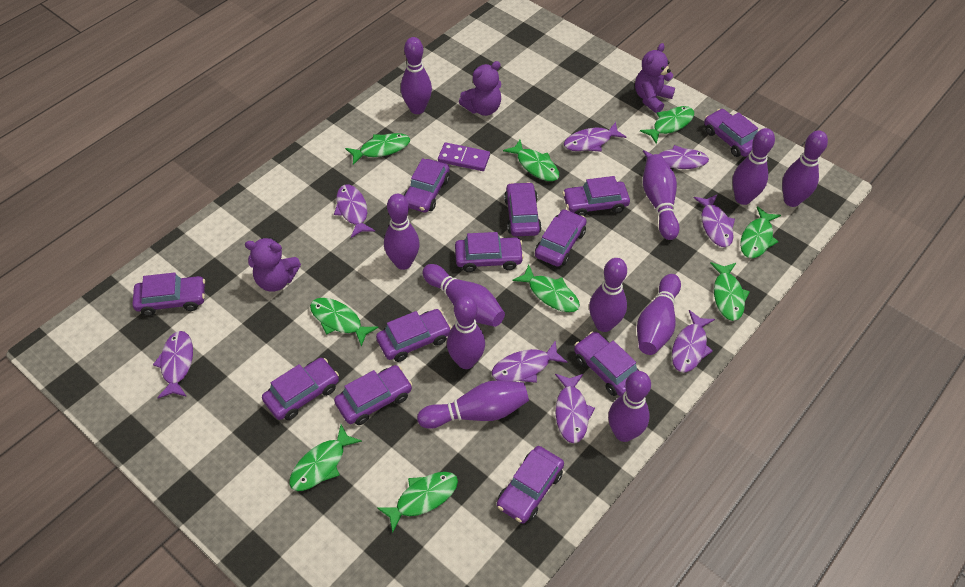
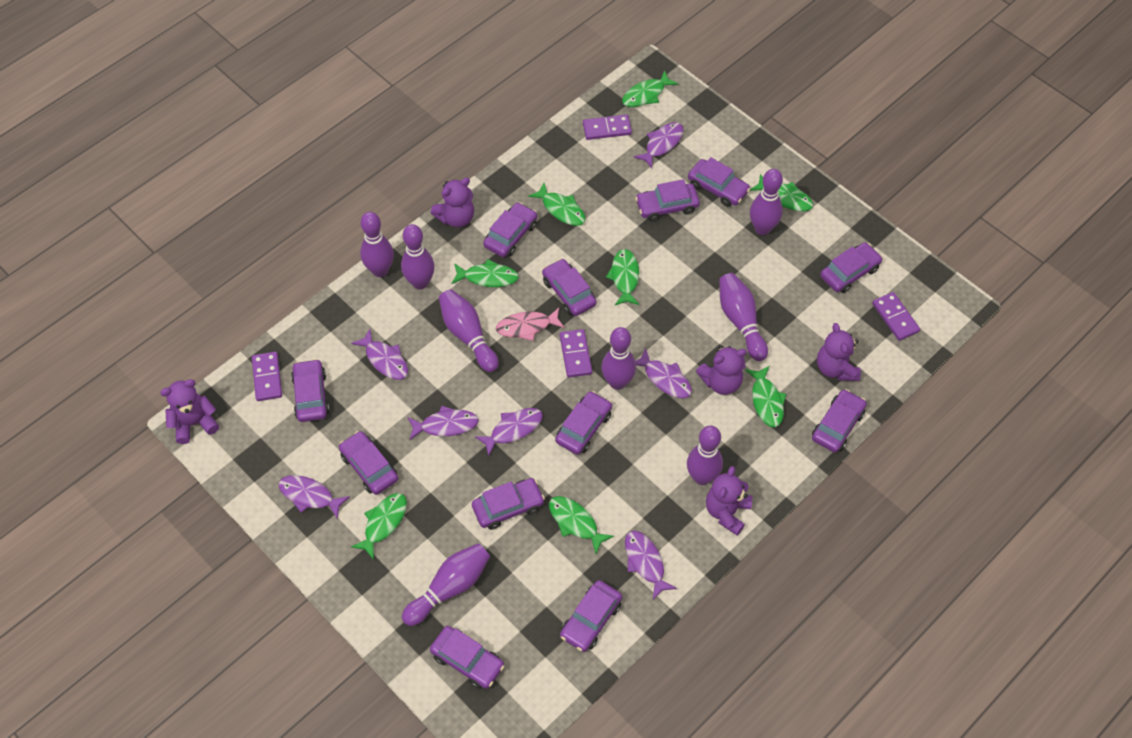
green fish: 9 -> 8
pink fish: 0 -> 1
purple bowling pin: 11 -> 8
purple domino: 1 -> 4
purple fish: 8 -> 7
purple teddy bear: 3 -> 5

